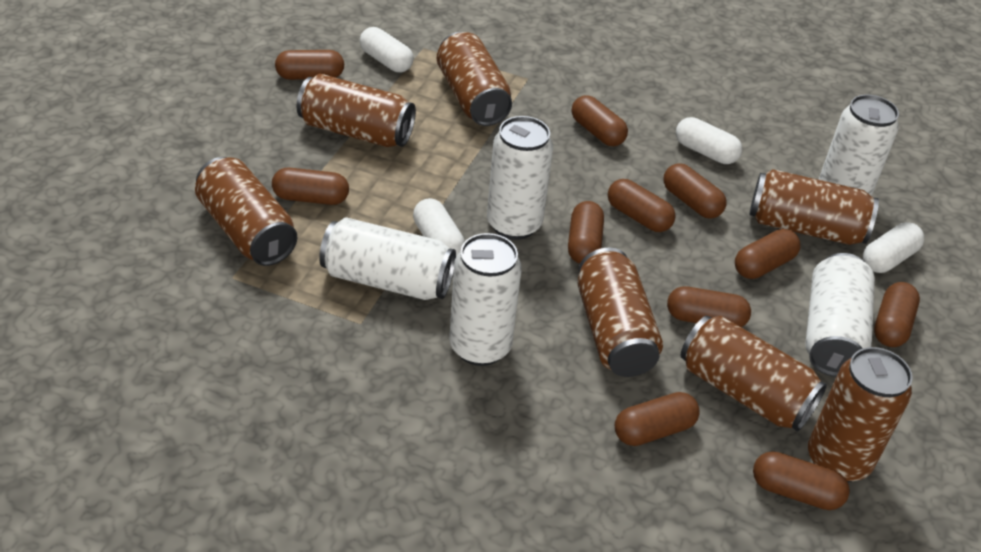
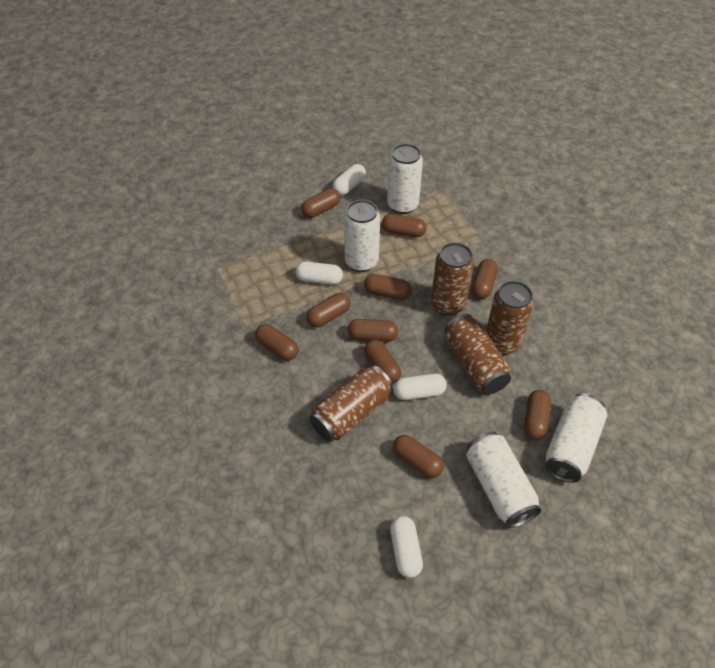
brown can: 7 -> 4
brown capsule: 11 -> 10
white can: 5 -> 4

